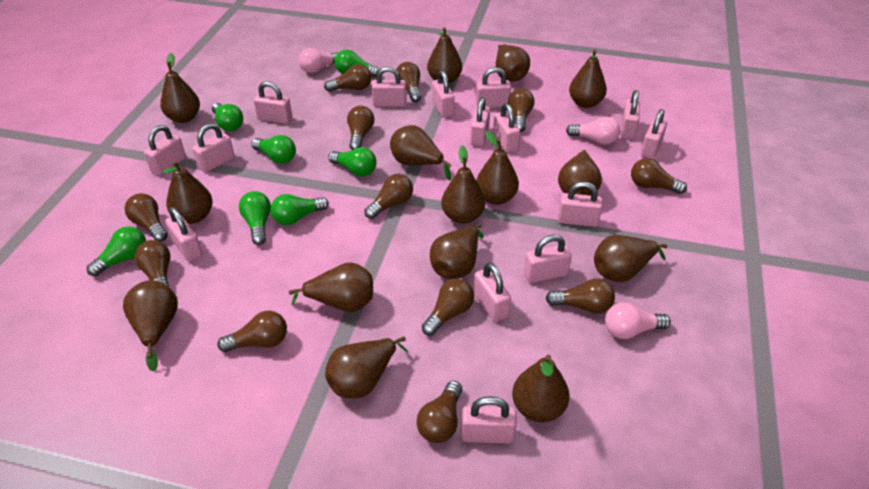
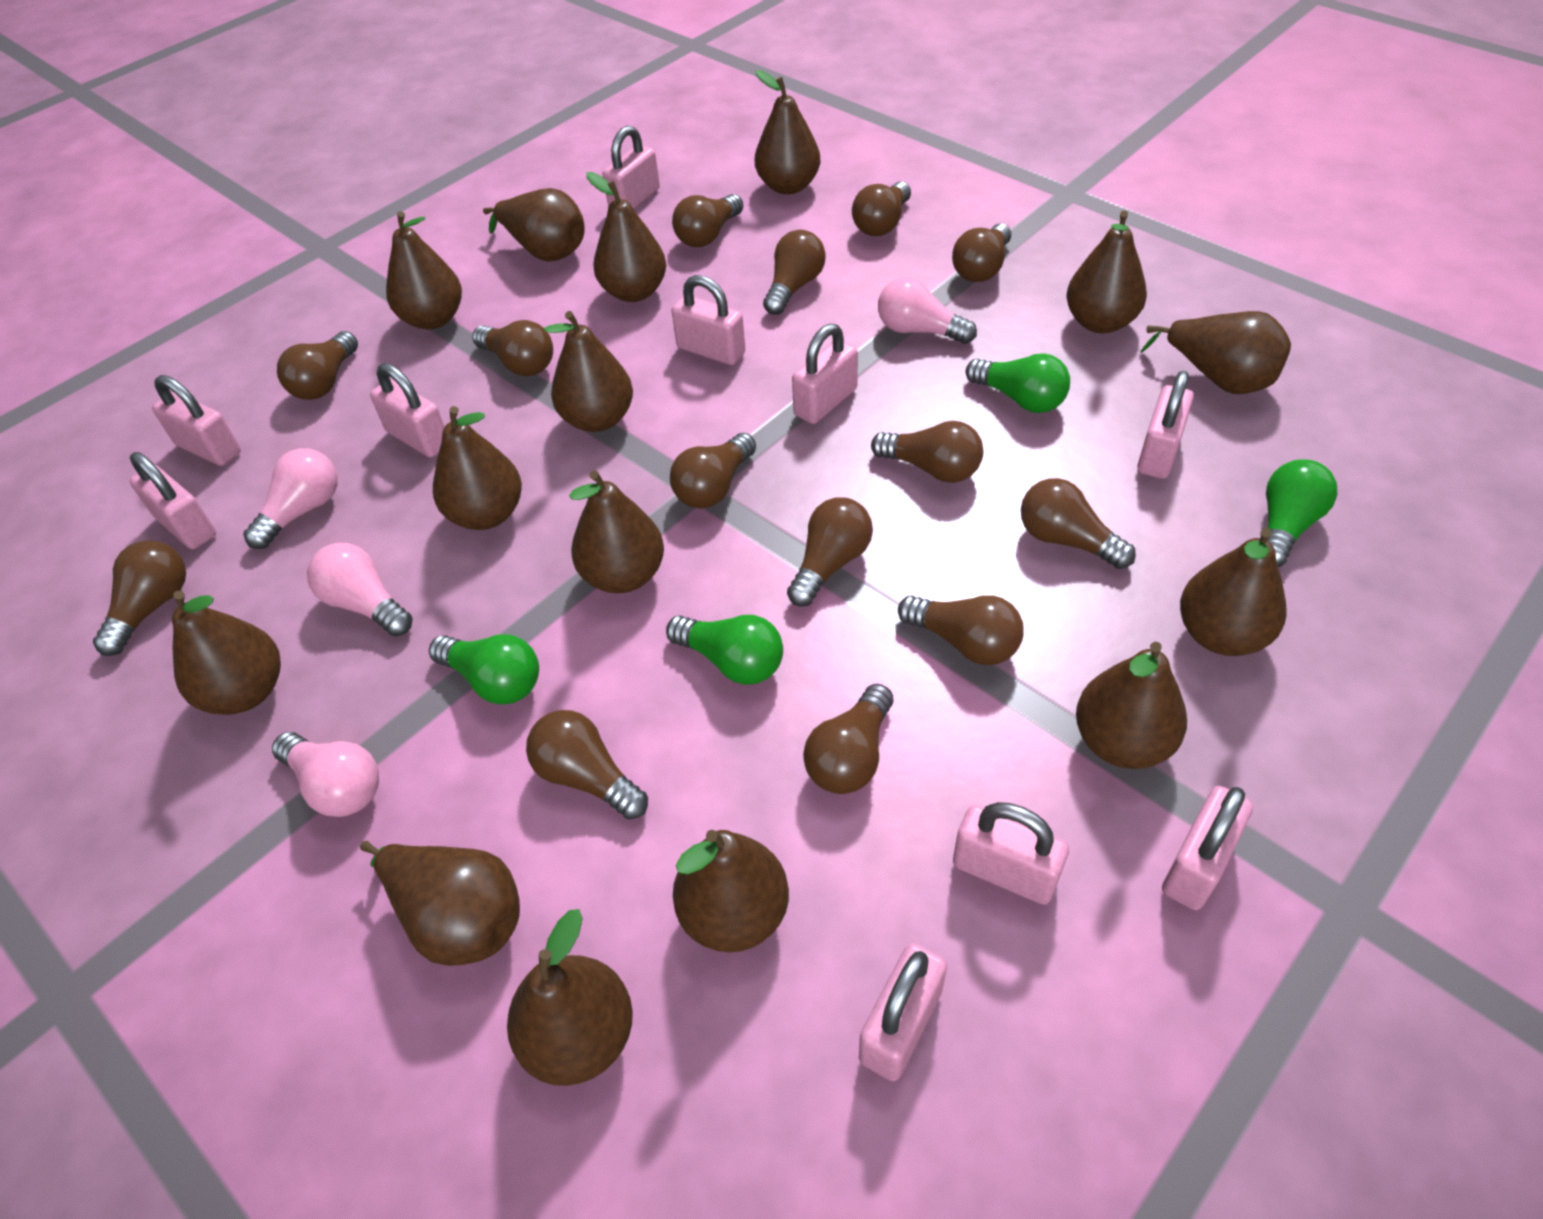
brown light bulb: 12 -> 14
green light bulb: 7 -> 4
pink light bulb: 3 -> 4
pink padlock: 15 -> 10

